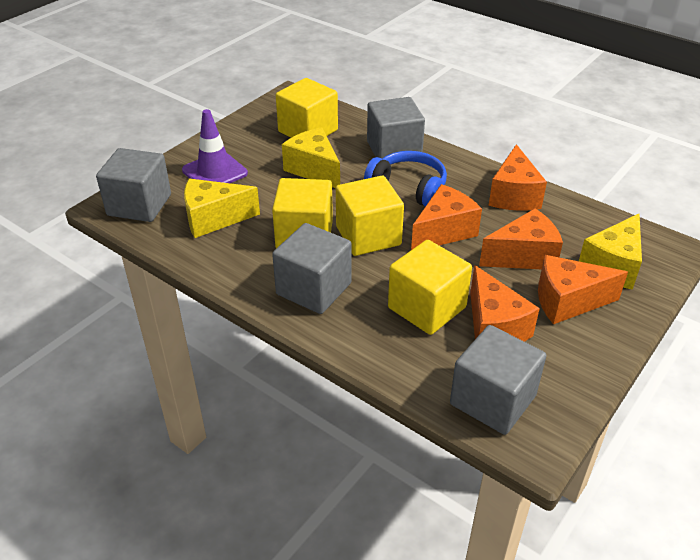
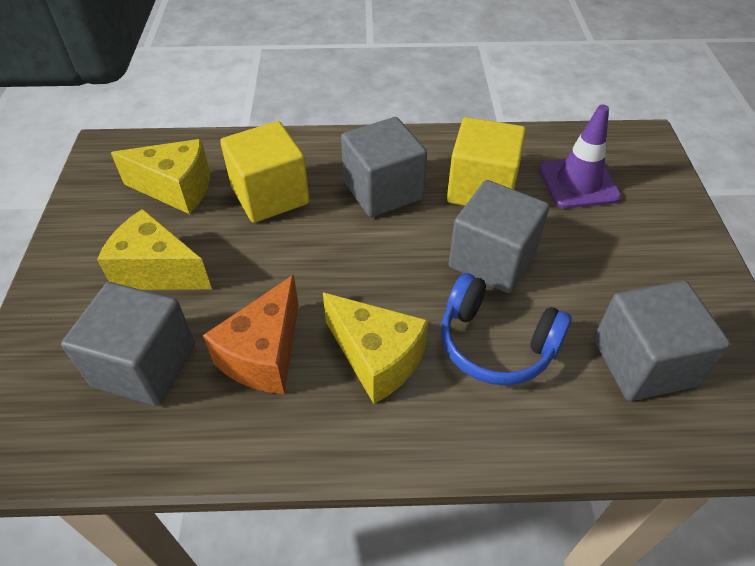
orange cheese: 5 -> 1
yellow cube: 4 -> 2

